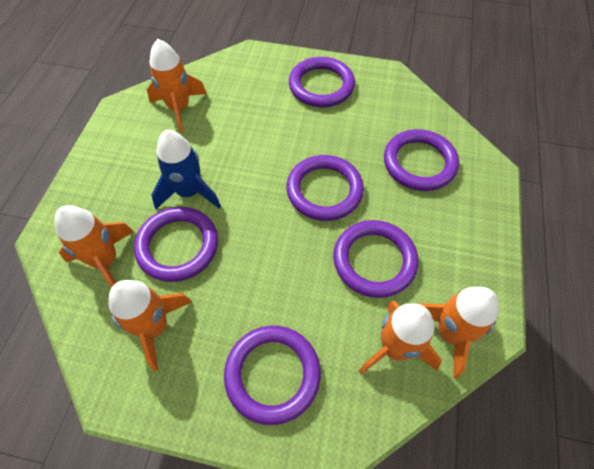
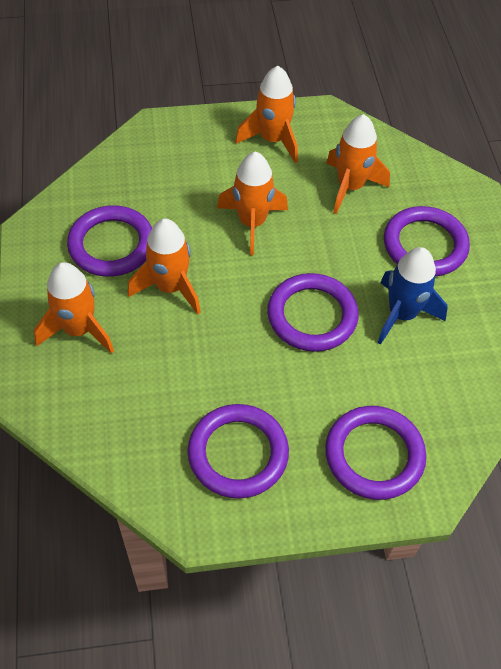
purple ring: 6 -> 5

